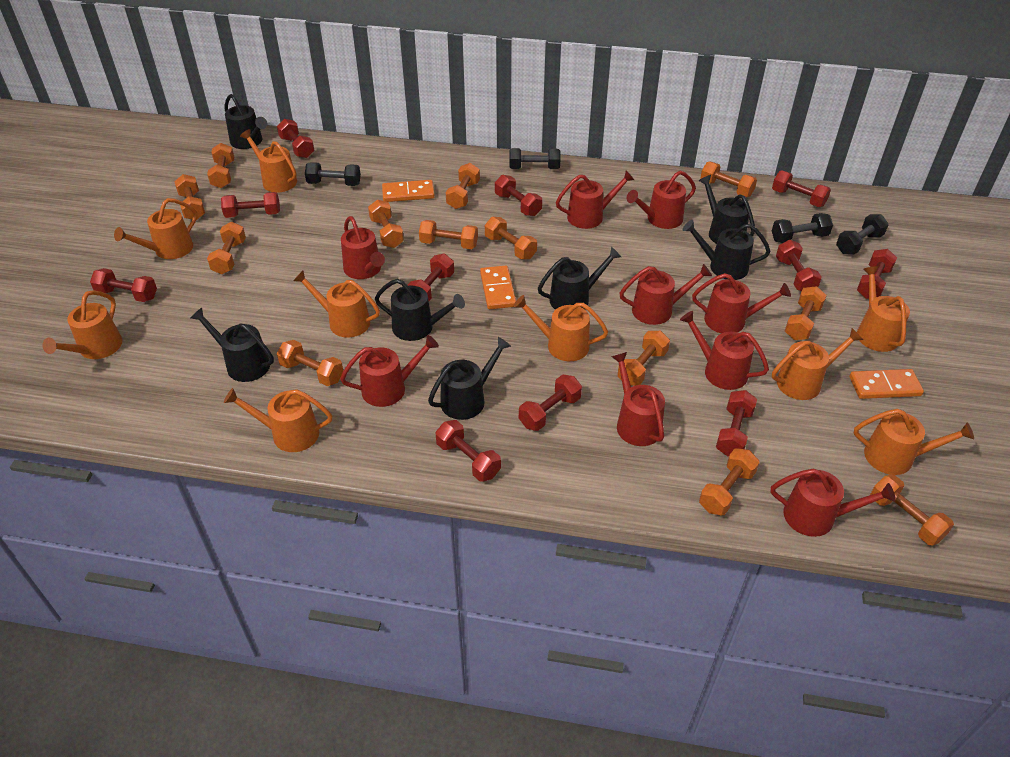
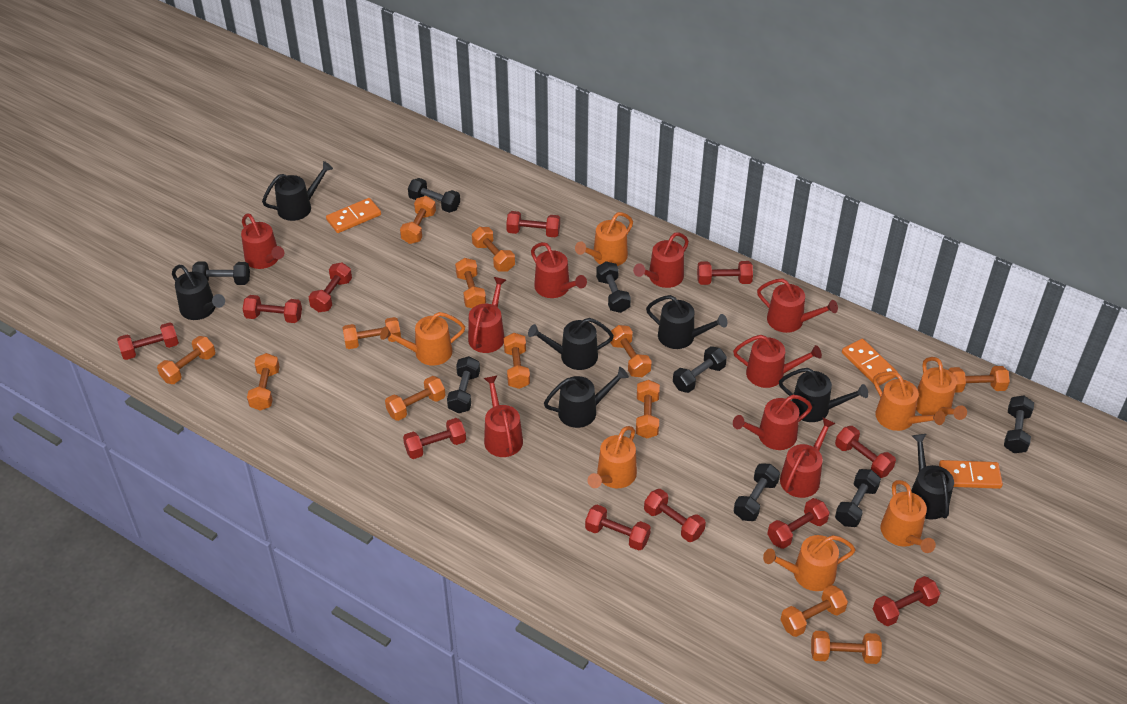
black dumbbell: 4 -> 8
orange watering can: 9 -> 7

